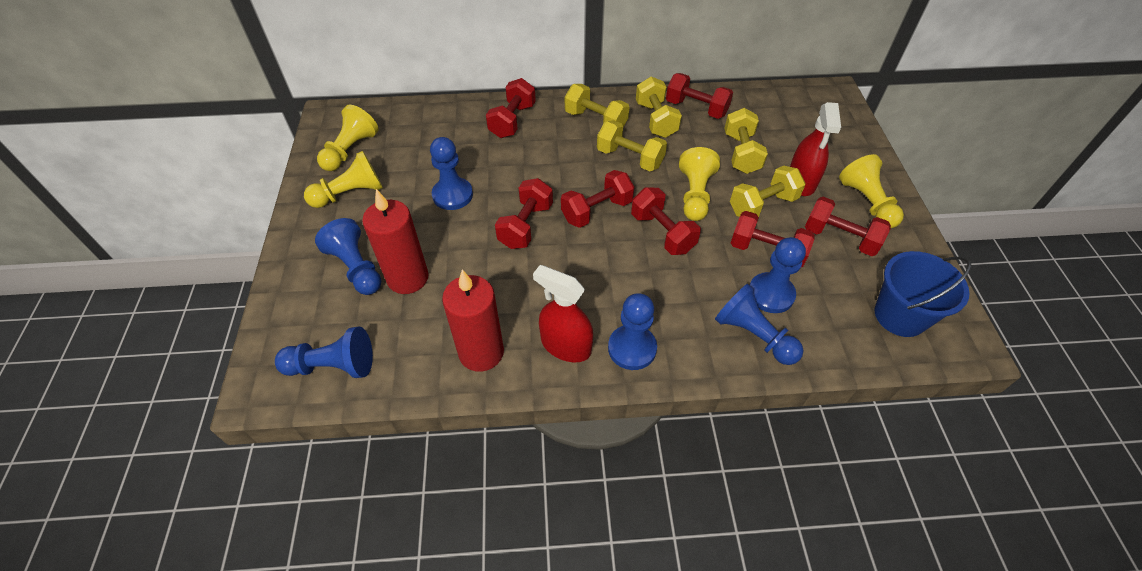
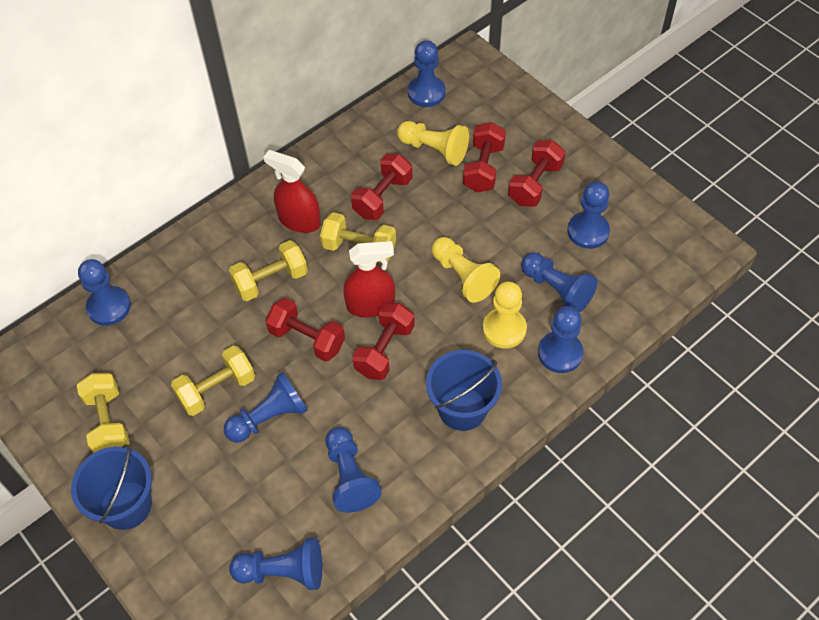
blue bucket: 1 -> 2
blue pawn: 6 -> 8
red candle: 2 -> 0
red dumbbell: 7 -> 5
yellow dumbbell: 5 -> 4
yellow pawn: 4 -> 3

